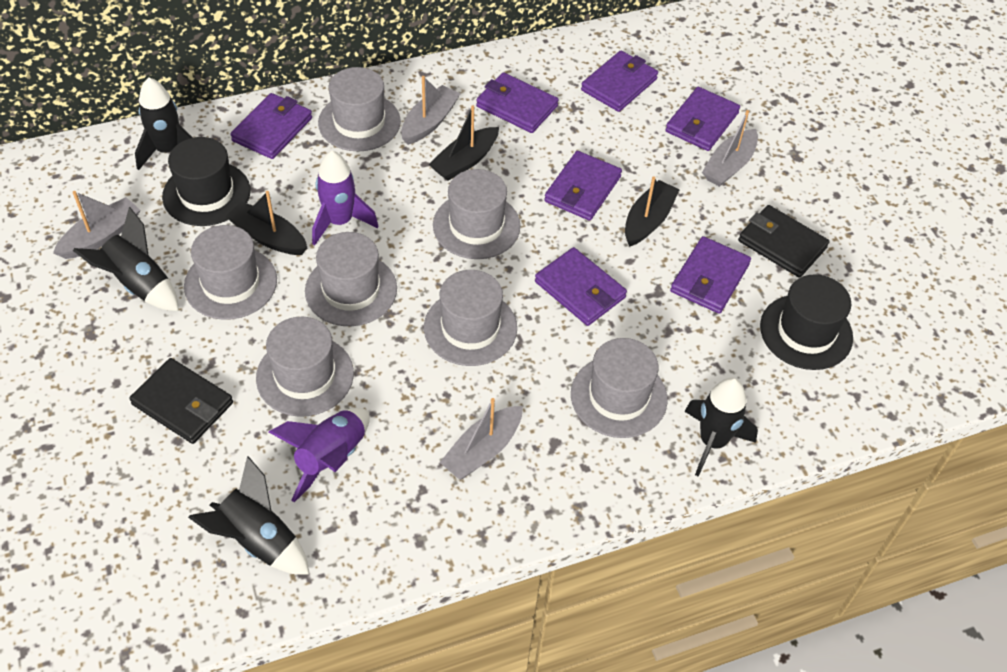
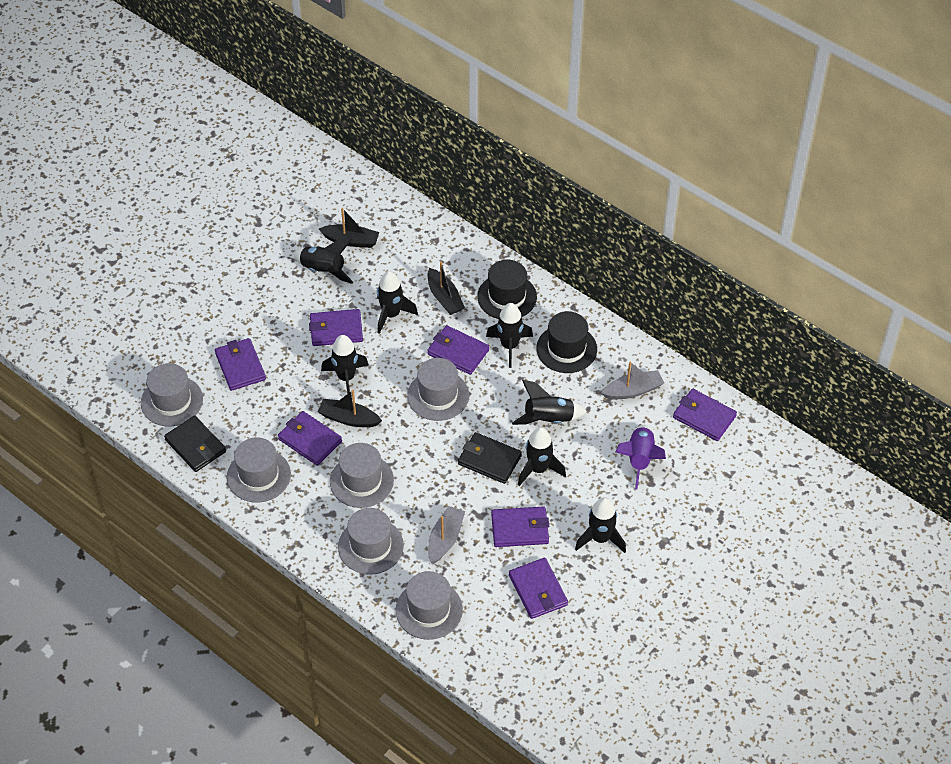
black rocket: 4 -> 7
grey boat: 4 -> 2
grey hat: 7 -> 6
purple rocket: 2 -> 1

